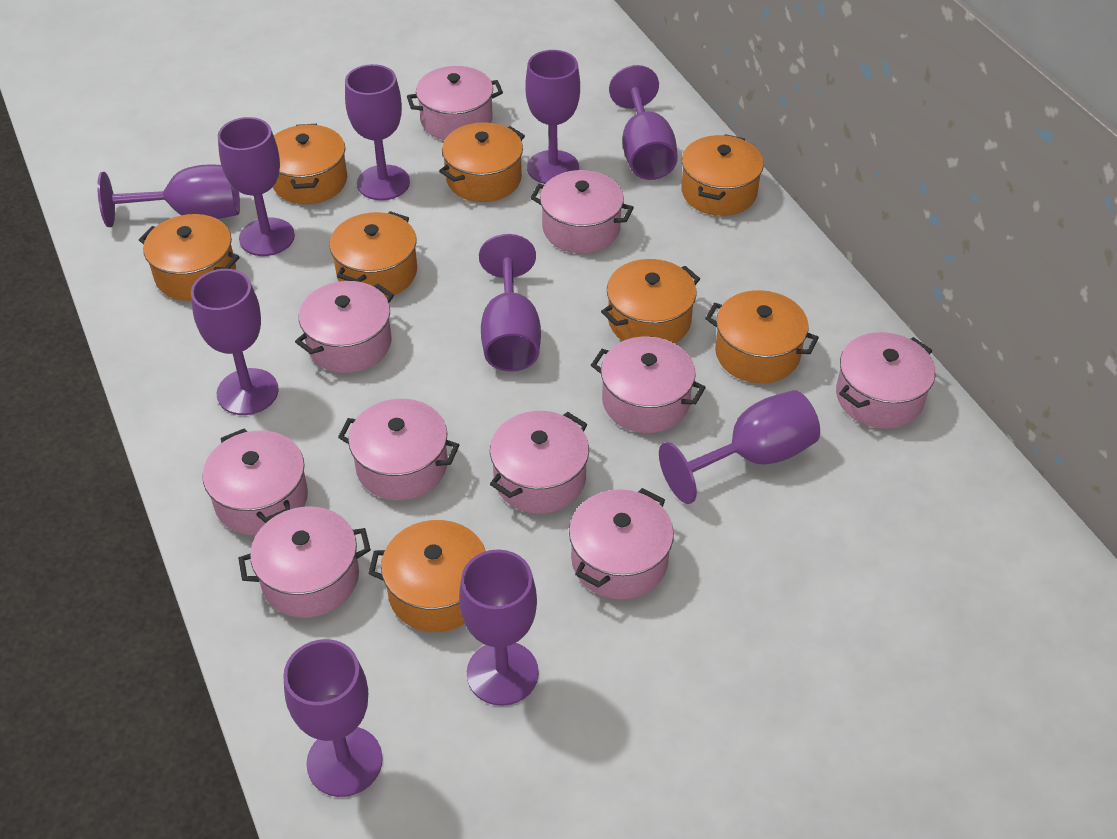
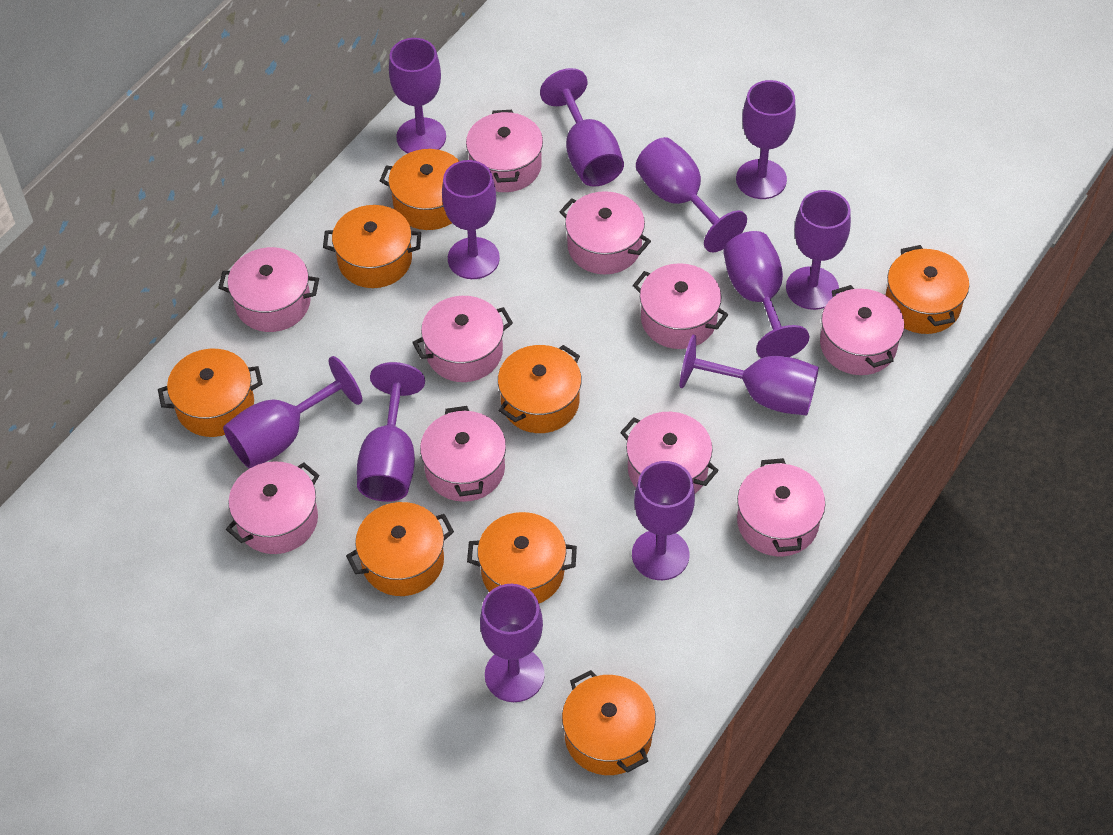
purple goblet: 10 -> 12

